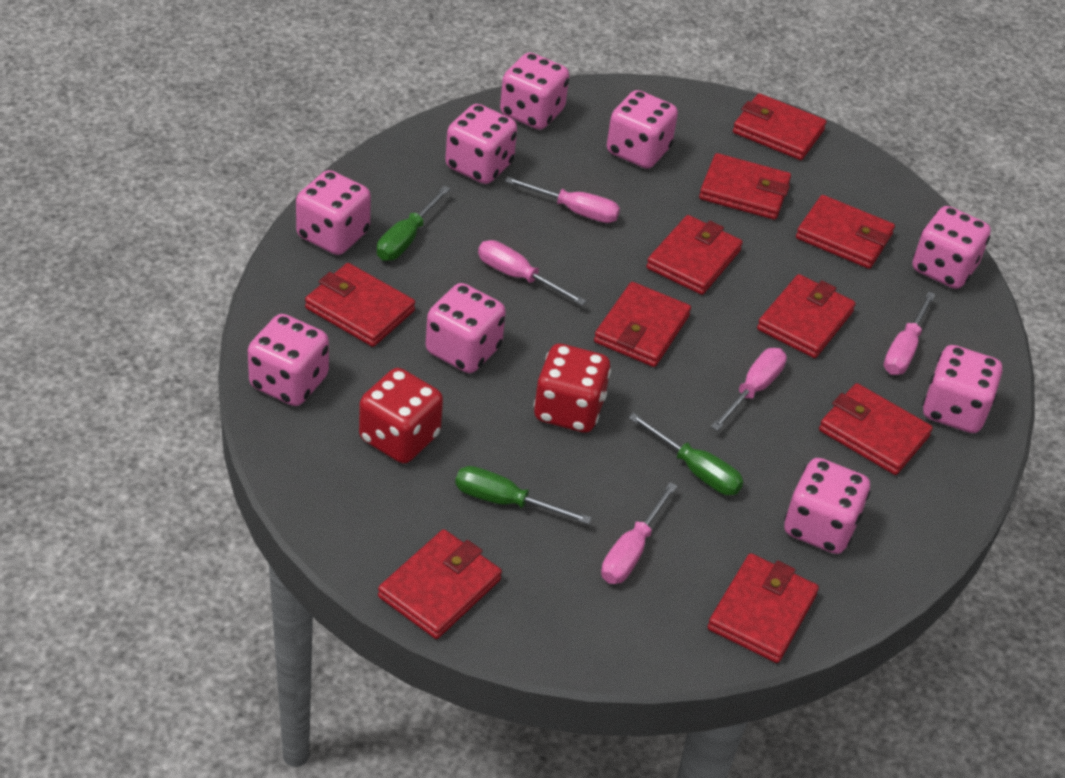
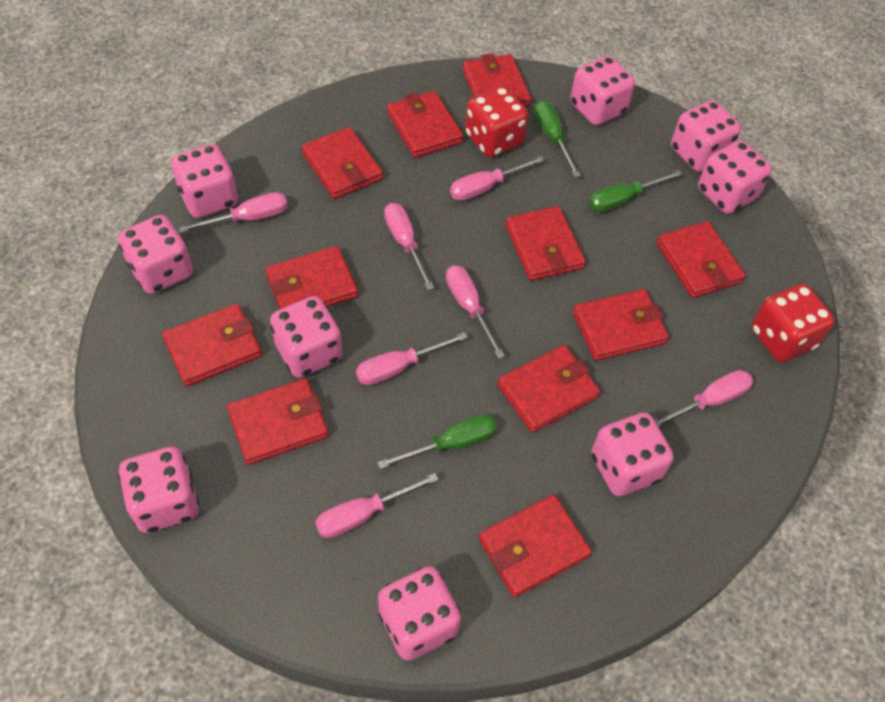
pink screwdriver: 5 -> 7
red wallet: 10 -> 11

